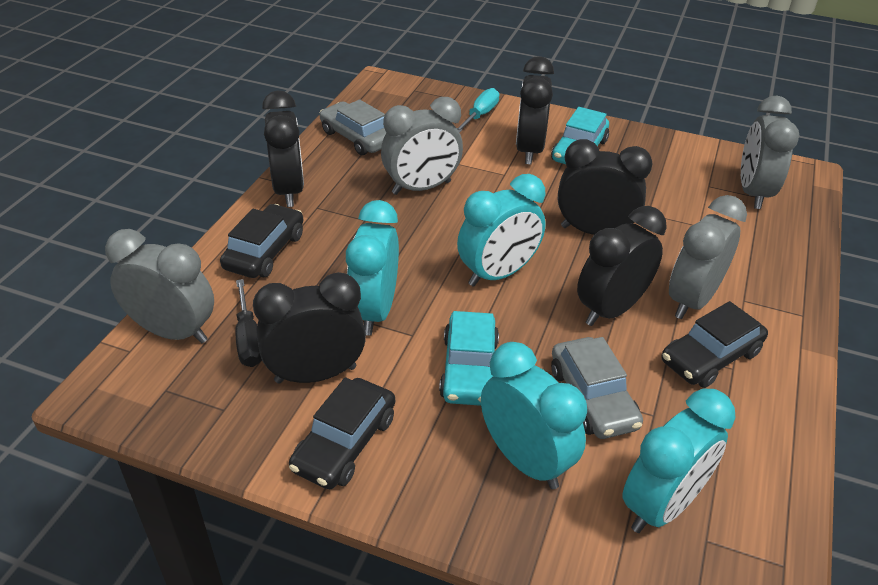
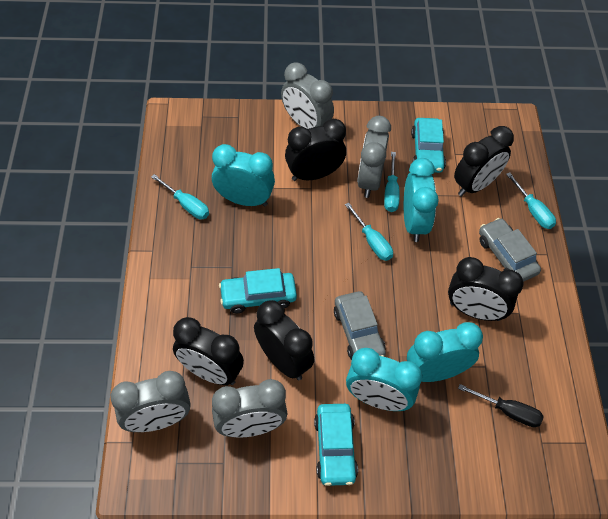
black car: 3 -> 0
turquoise car: 2 -> 3
turquoise screwdriver: 1 -> 4

